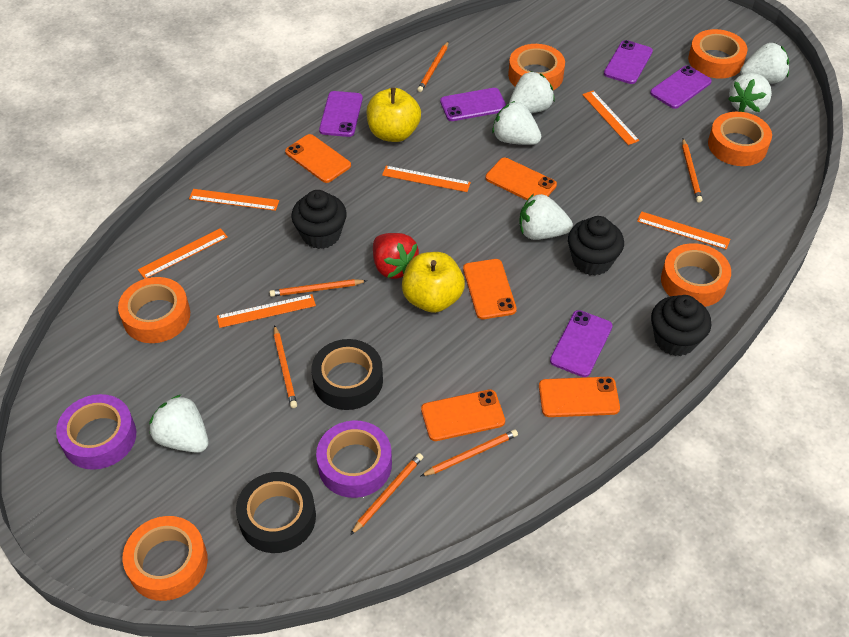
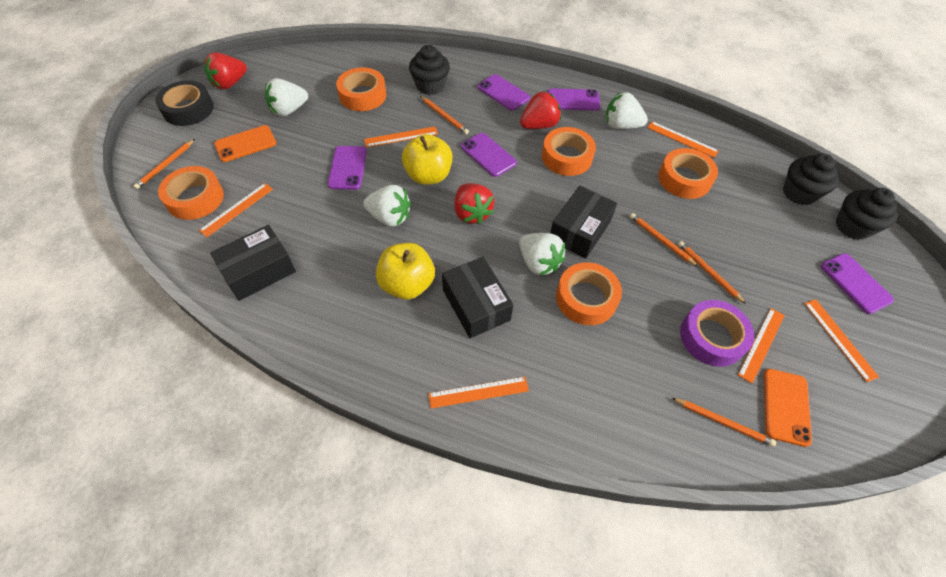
black box: 0 -> 3
black tape: 2 -> 1
orange pencil: 6 -> 5
orange phone: 5 -> 2
orange tape: 6 -> 5
purple tape: 2 -> 1
red strawberry: 1 -> 3
white strawberry: 6 -> 4

